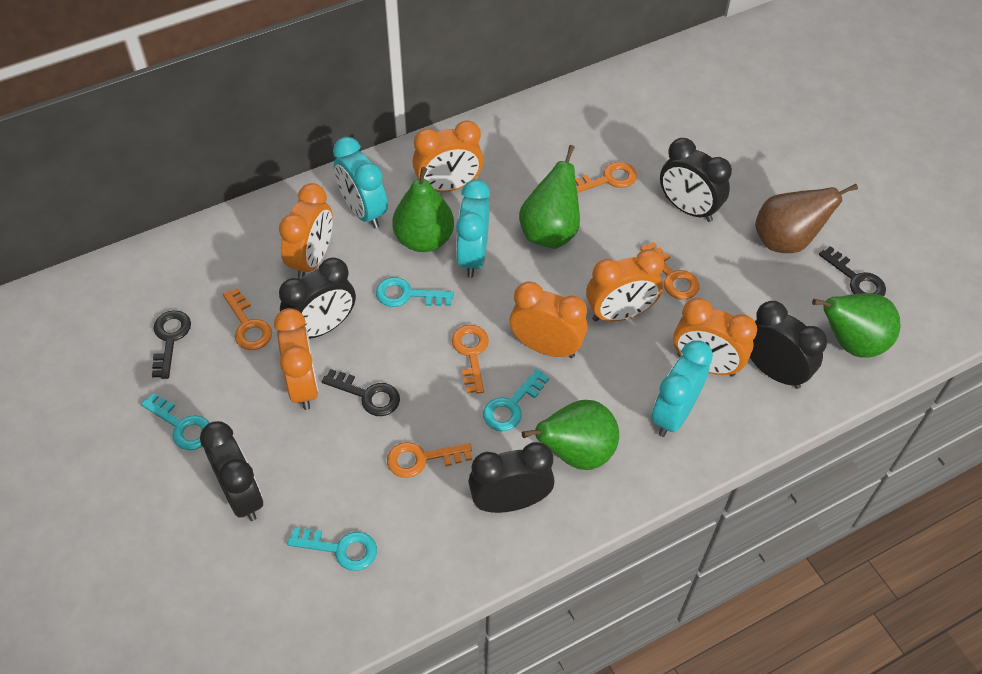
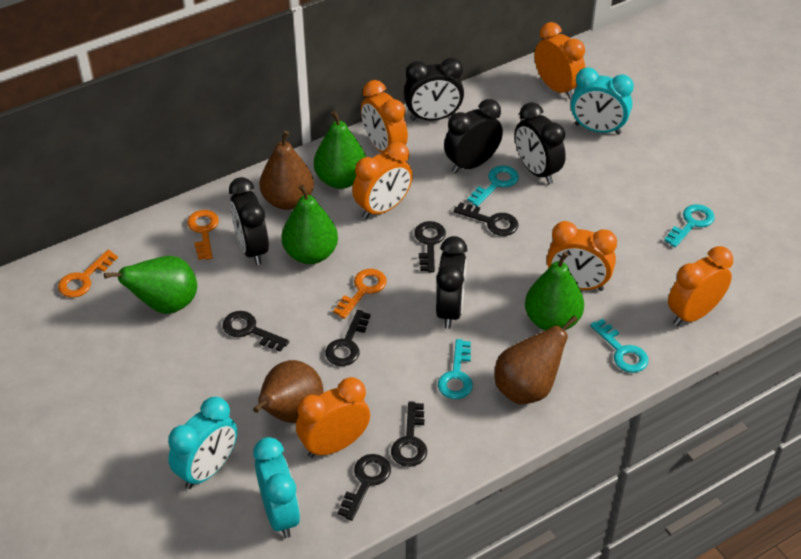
black key: 3 -> 6
brown pear: 1 -> 3
orange key: 5 -> 3

